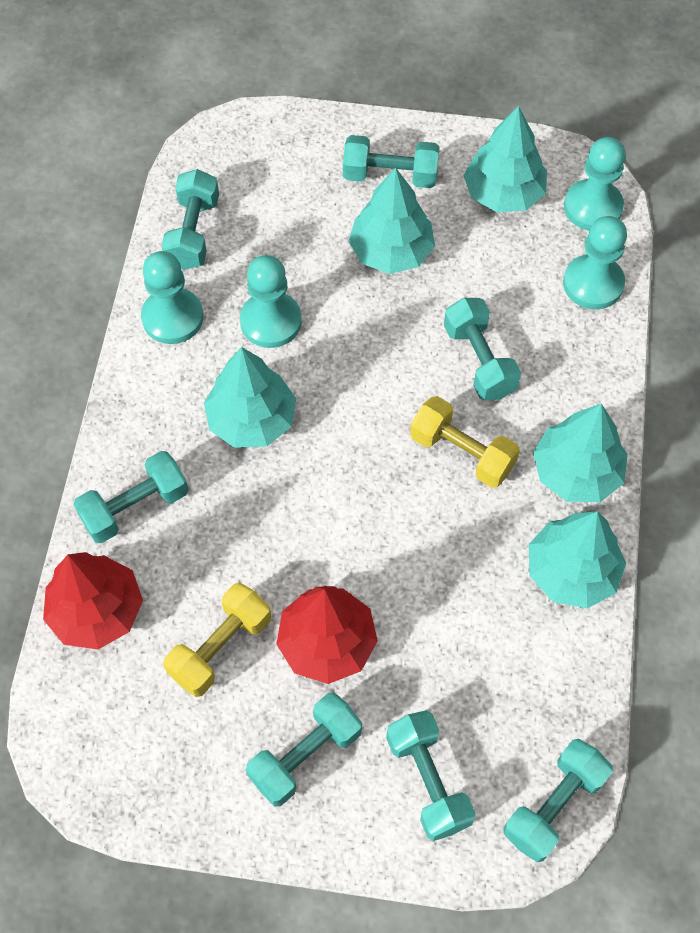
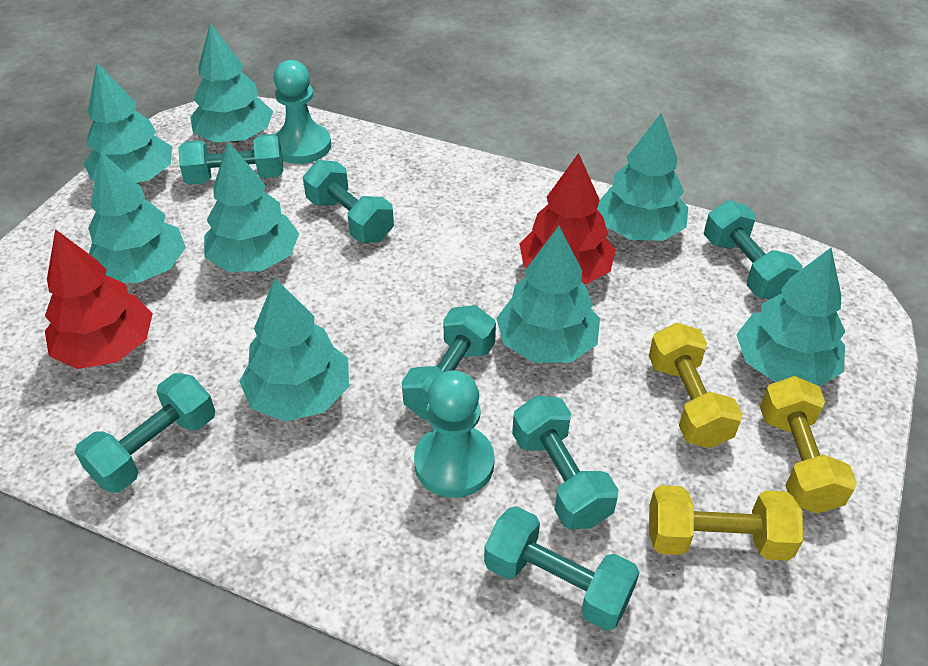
turquoise pawn: 4 -> 2
turquoise tree: 5 -> 8
yellow dumbbell: 2 -> 3

